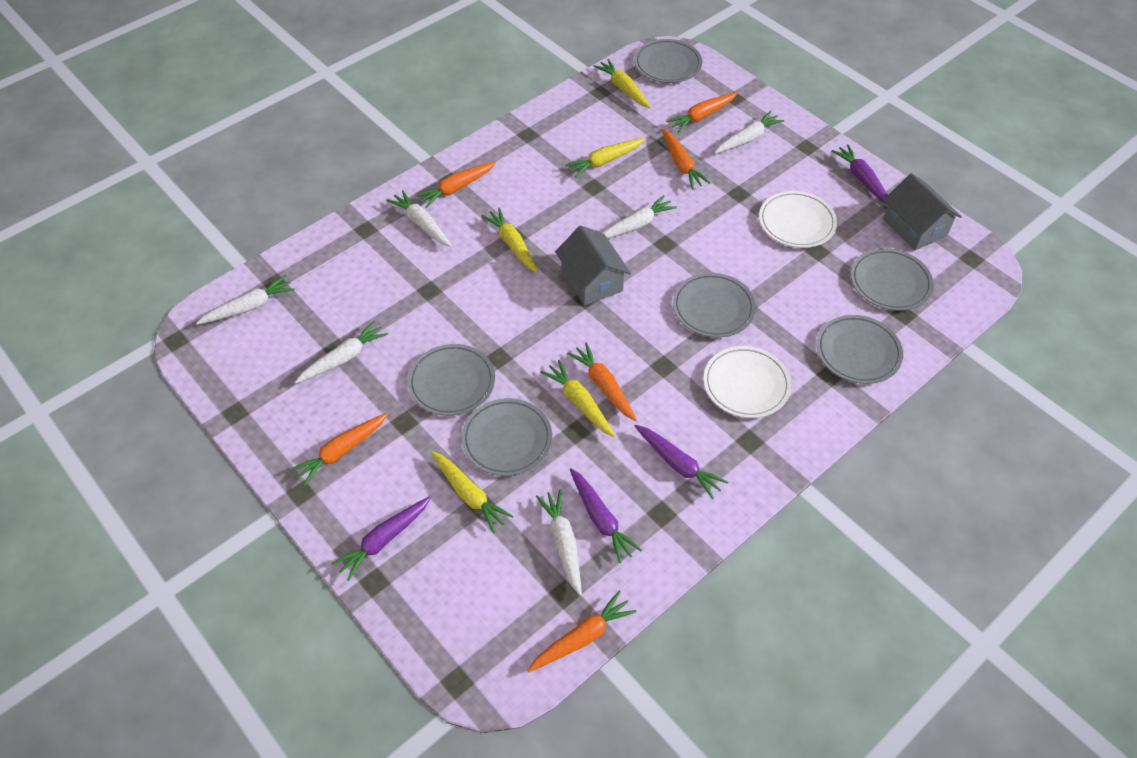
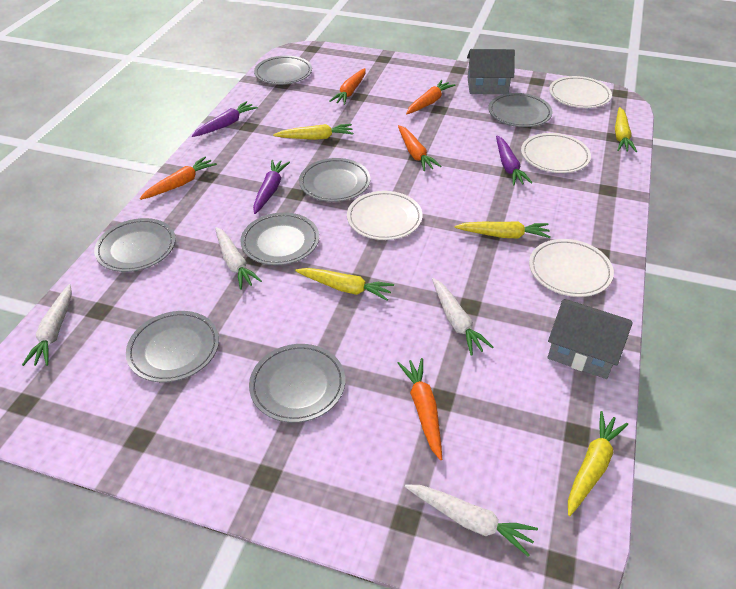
grey plate: 6 -> 7
orange carrot: 6 -> 5
purple carrot: 4 -> 3
white carrot: 6 -> 4
white plate: 2 -> 4

